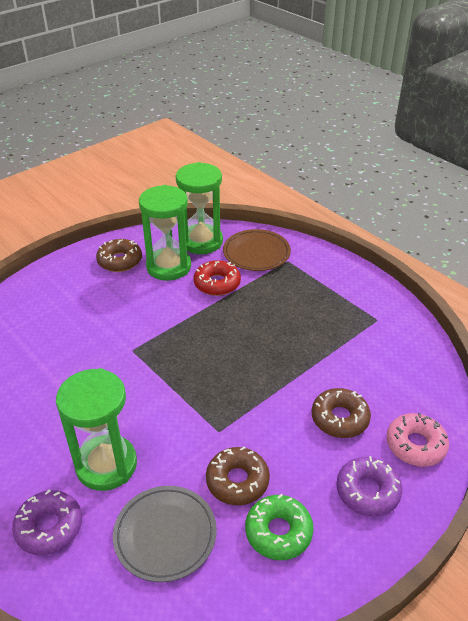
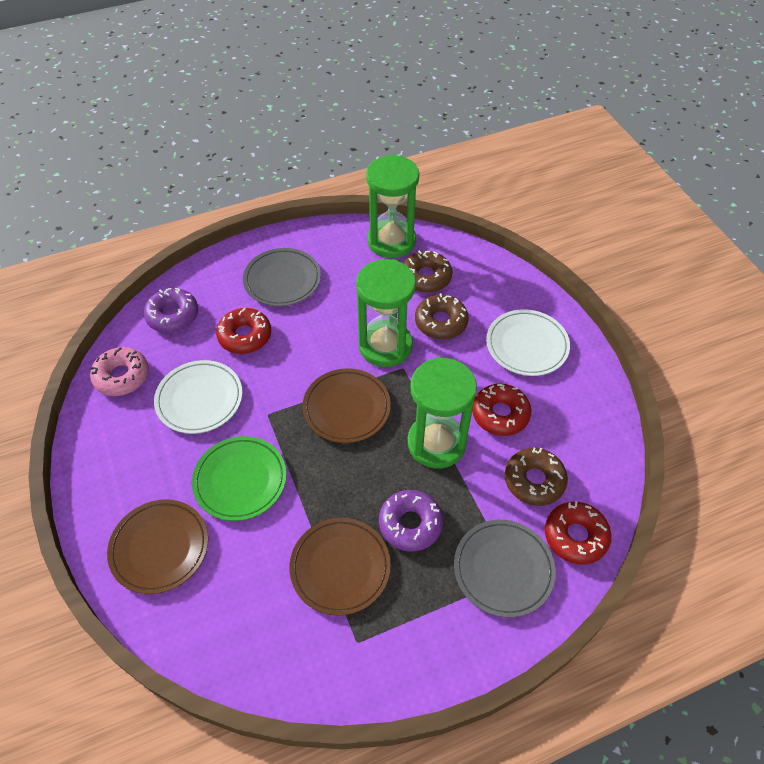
brown plate: 1 -> 3
green donut: 1 -> 0
green plate: 0 -> 1
grey plate: 1 -> 2
red donut: 1 -> 3
white plate: 0 -> 2

